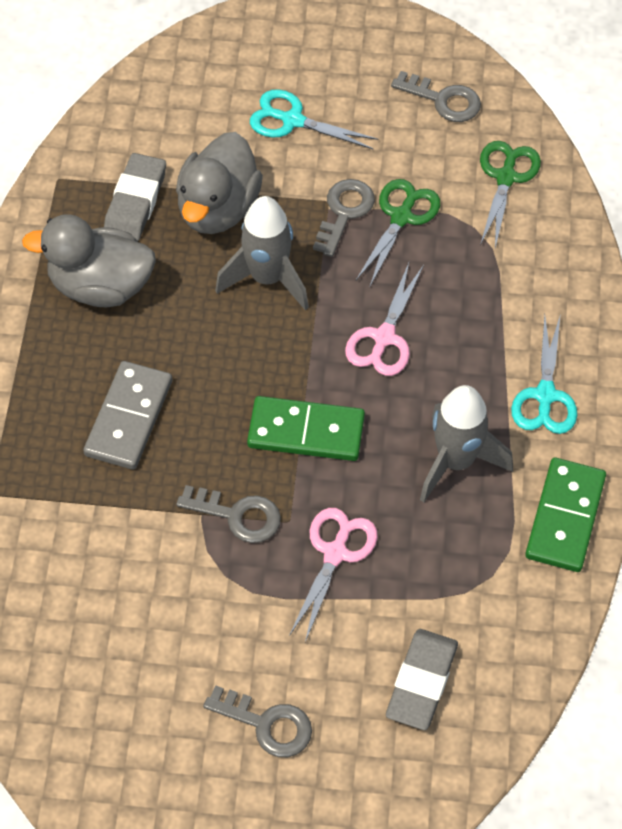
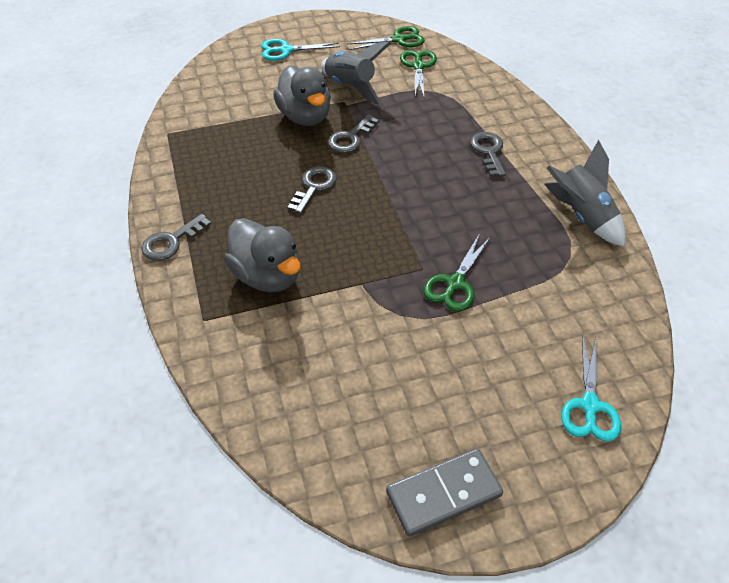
green domino: 2 -> 0
green scissors: 2 -> 3
grey eraser: 2 -> 0
pink scissors: 2 -> 0

